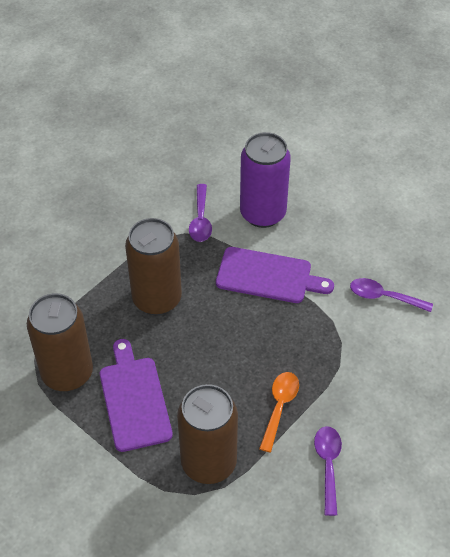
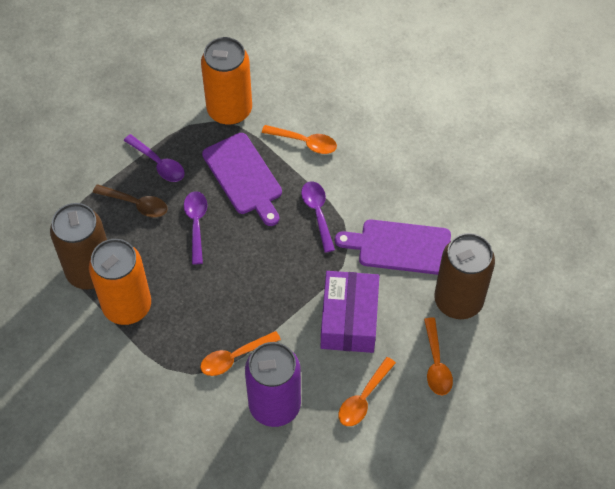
brown can: 3 -> 2
brown spoon: 0 -> 1
orange can: 0 -> 2
orange spoon: 1 -> 4
purple box: 0 -> 1

